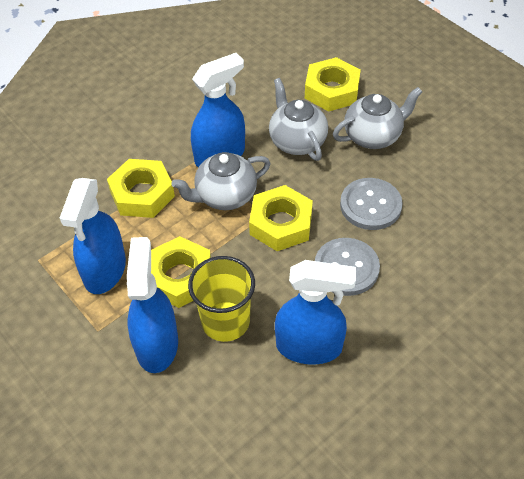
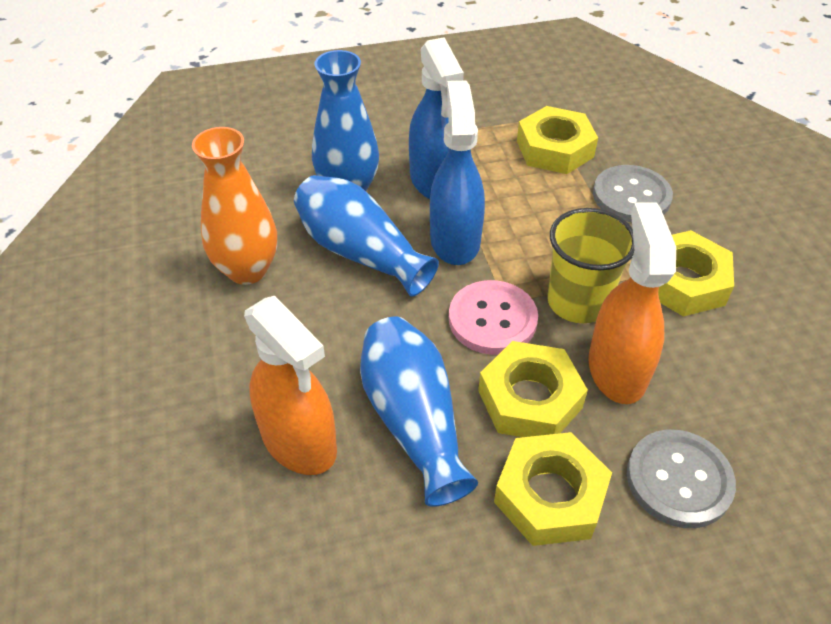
blue spray bottle: 4 -> 2
blue vase: 0 -> 3
grey teapot: 3 -> 0
orange spray bottle: 0 -> 2
orange vase: 0 -> 1
pink button: 0 -> 1

